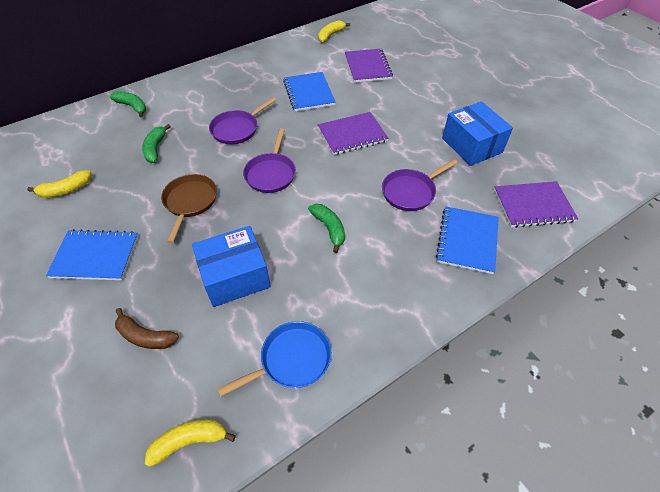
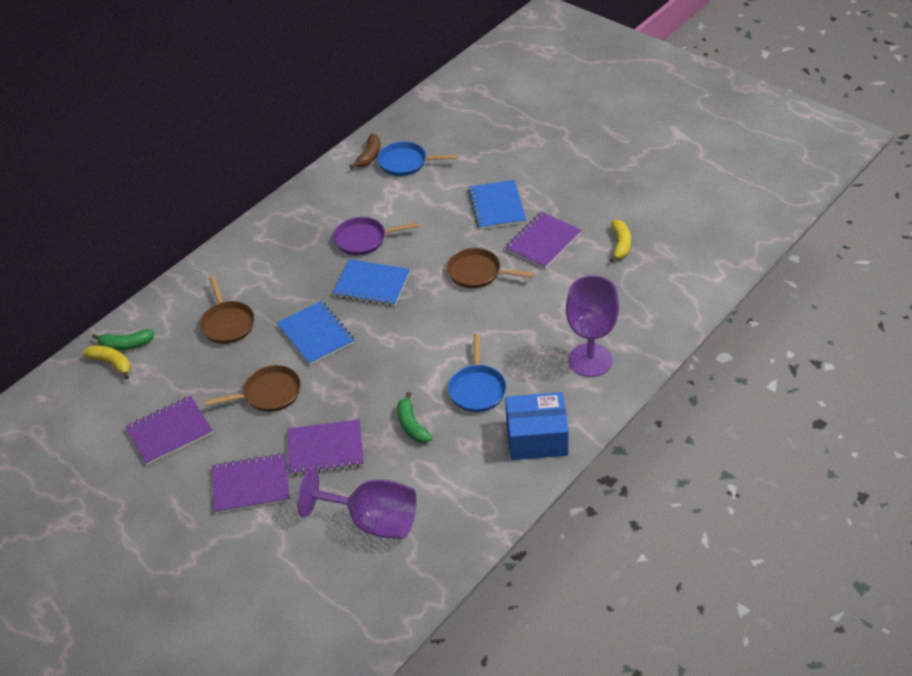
blue box: 2 -> 1
blue pan: 1 -> 2
brown pan: 1 -> 3
green banana: 3 -> 2
purple goblet: 0 -> 2
purple notebook: 3 -> 4
purple pan: 3 -> 1
yellow banana: 3 -> 2

